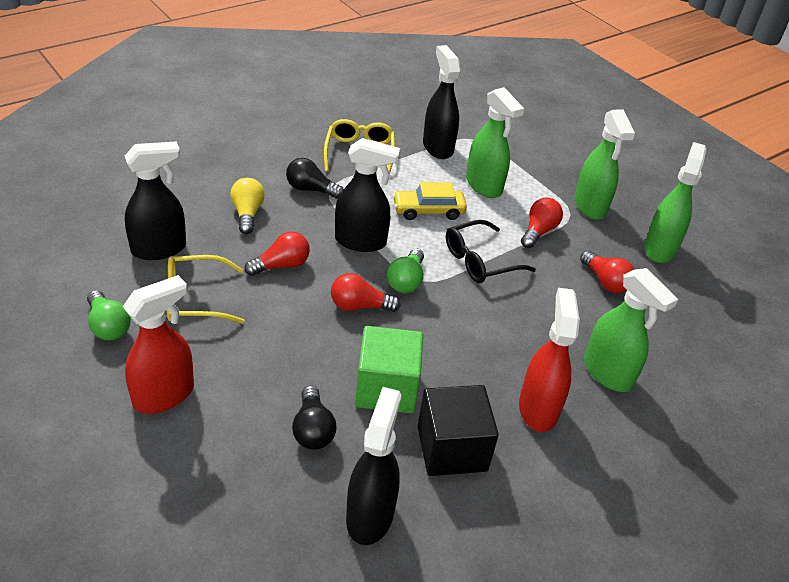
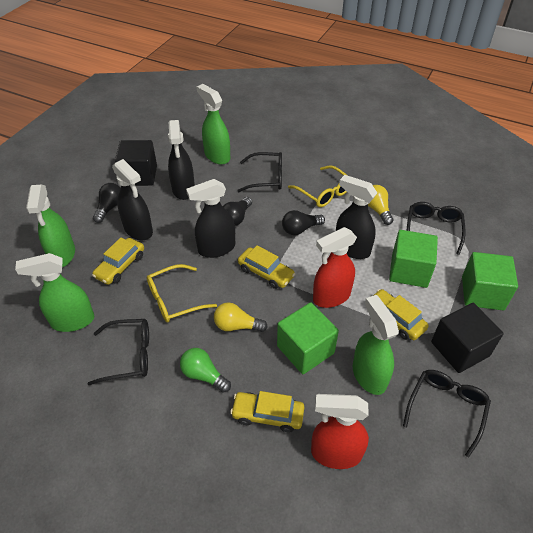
black cube: 1 -> 2
black glasses: 1 -> 4
black light bulb: 2 -> 3
green cube: 1 -> 3
green light bulb: 2 -> 1
red light bulb: 4 -> 0
yellow car: 1 -> 4
yellow light bulb: 1 -> 2

